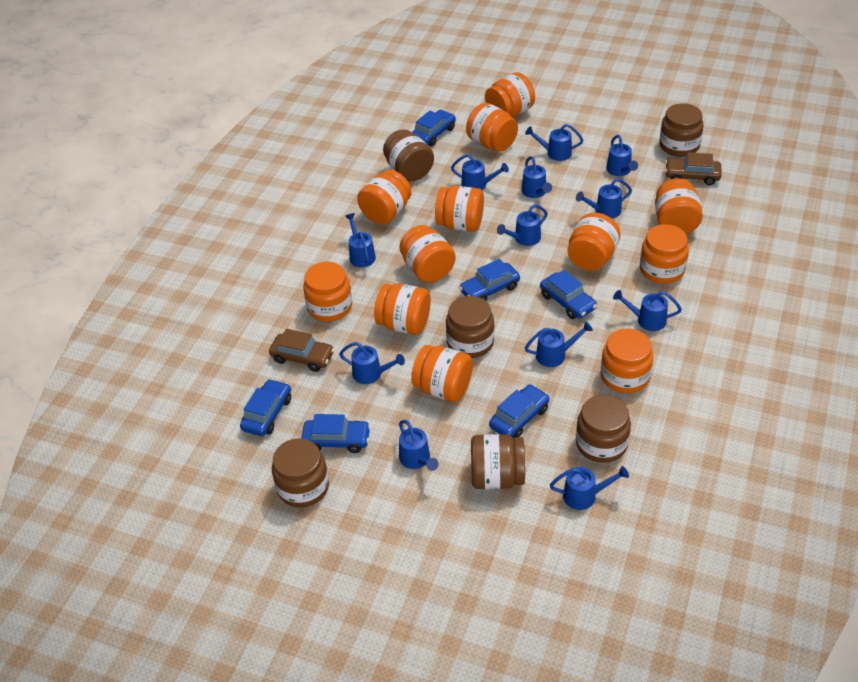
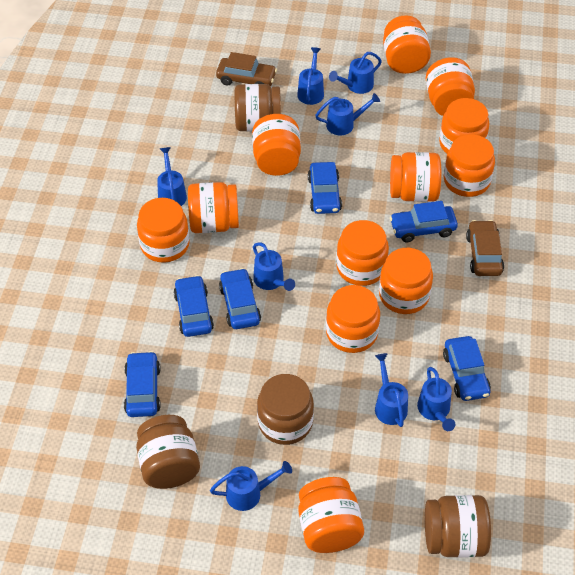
blue watering can: 12 -> 8
brown jar: 6 -> 4

